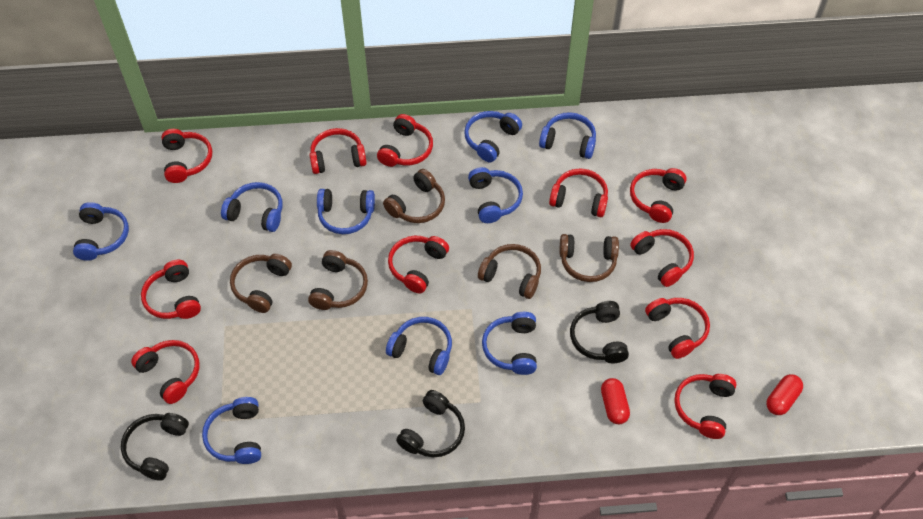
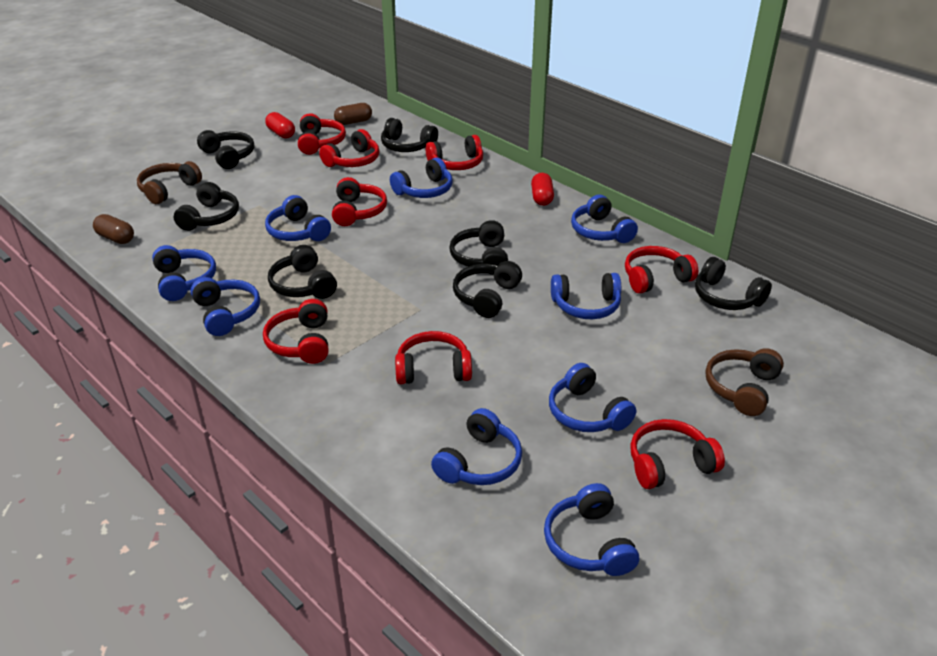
black headphones: 3 -> 7
brown capsule: 0 -> 2
brown headphones: 5 -> 2
red headphones: 11 -> 8

